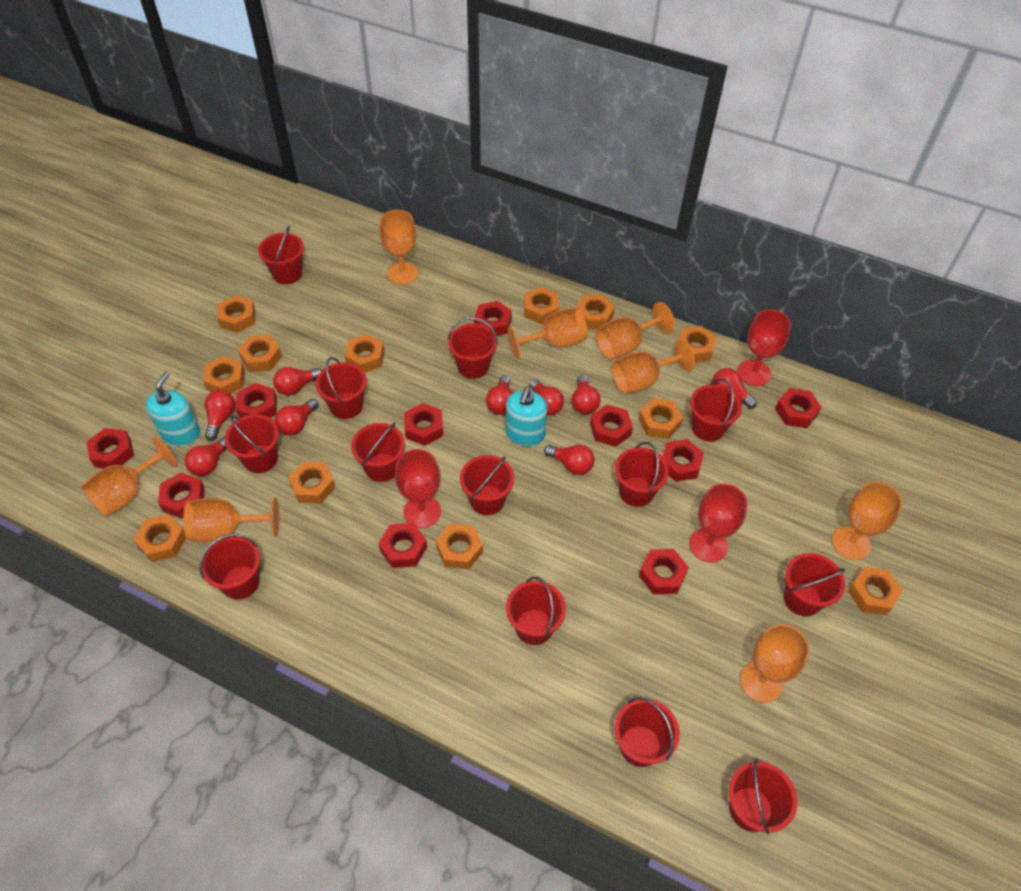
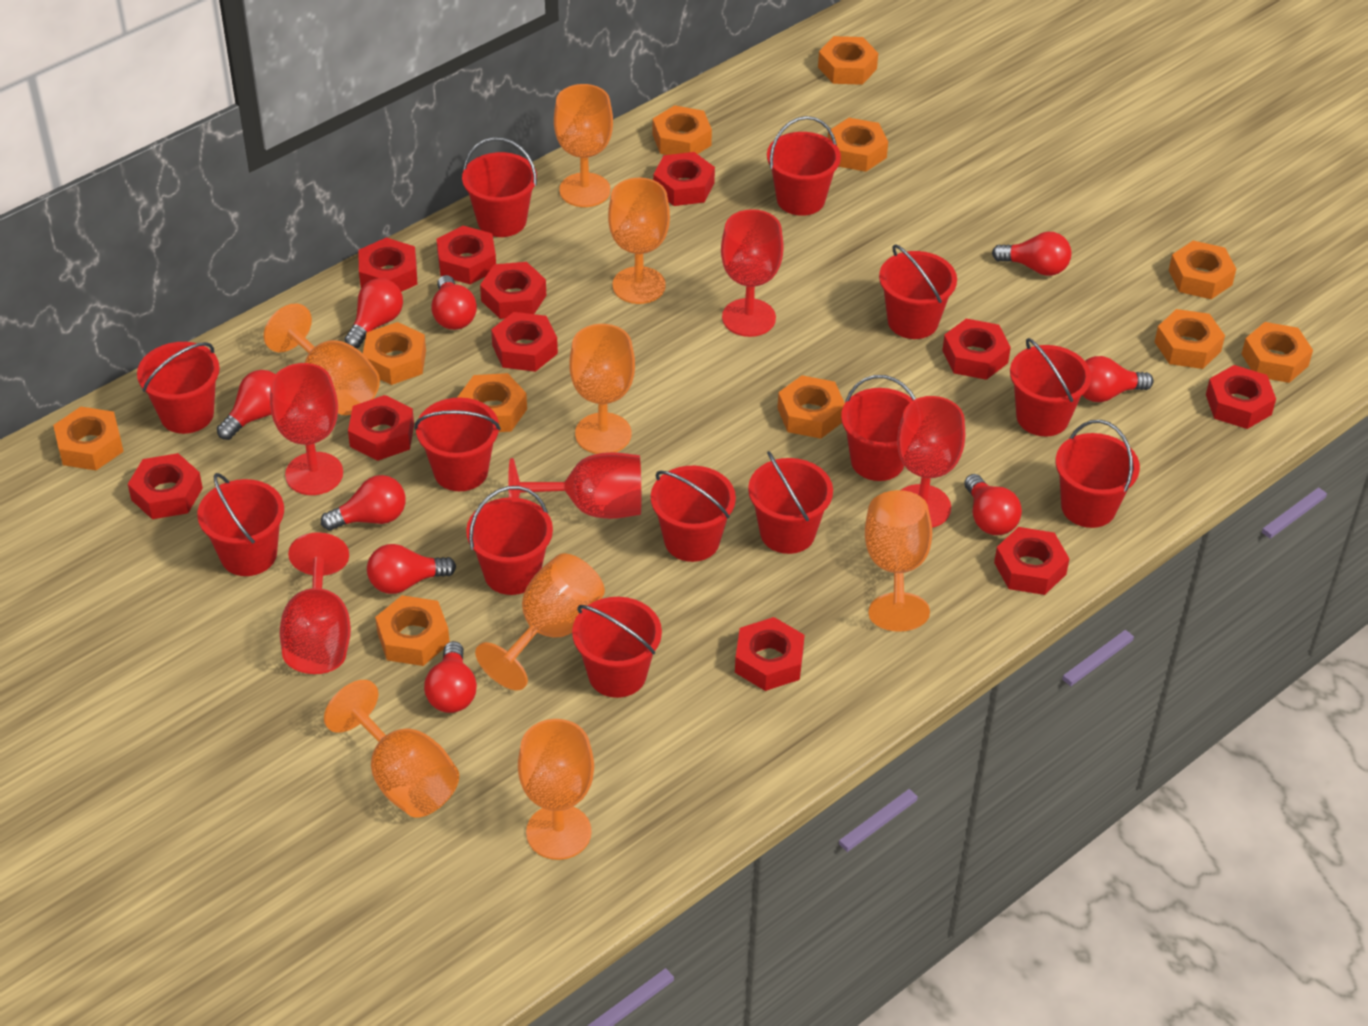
orange nut: 12 -> 11
red goblet: 3 -> 5
red nut: 10 -> 11
turquoise soap dispenser: 2 -> 0

